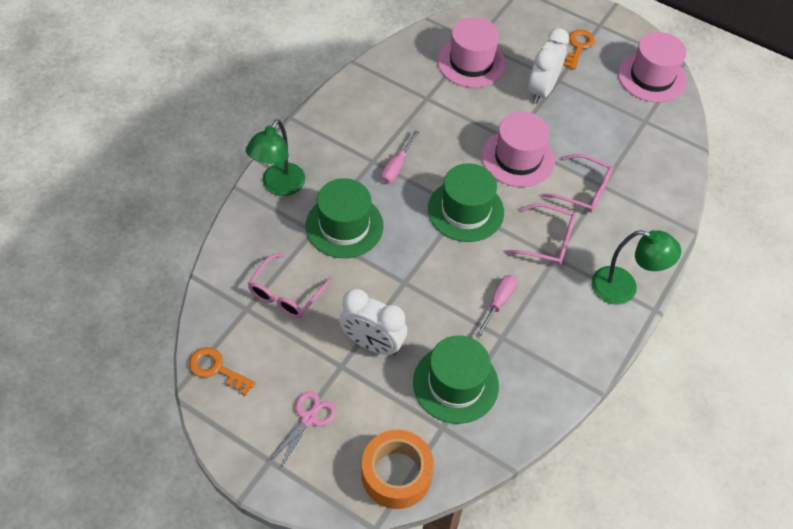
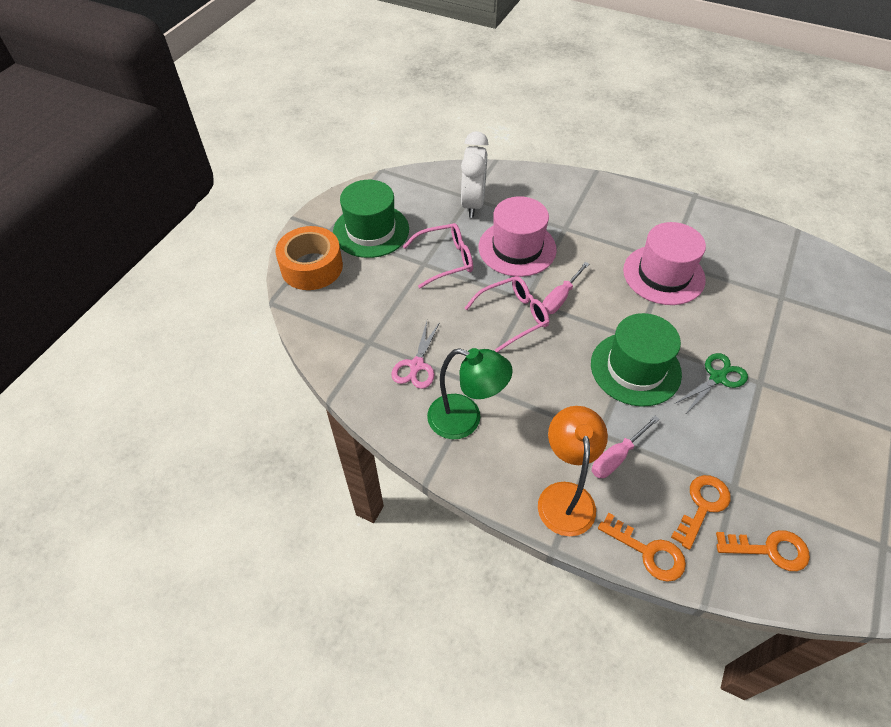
green hat: 3 -> 2
green lamp: 2 -> 1
green scissors: 0 -> 1
orange key: 2 -> 3
orange lamp: 0 -> 1
pink glasses: 3 -> 2
pink hat: 3 -> 2
white clock: 2 -> 1

